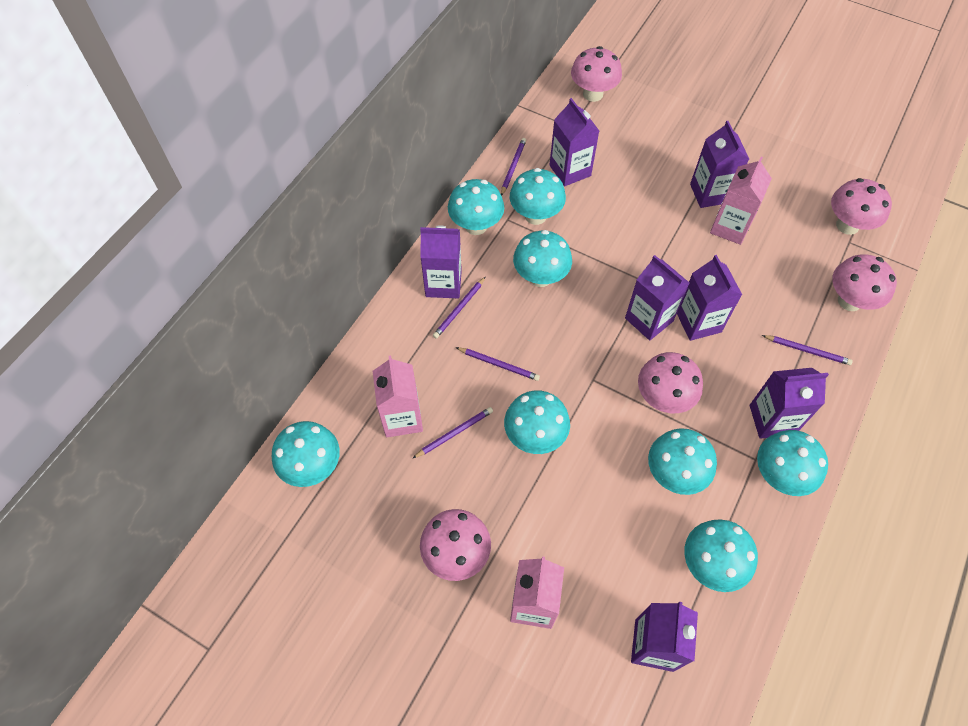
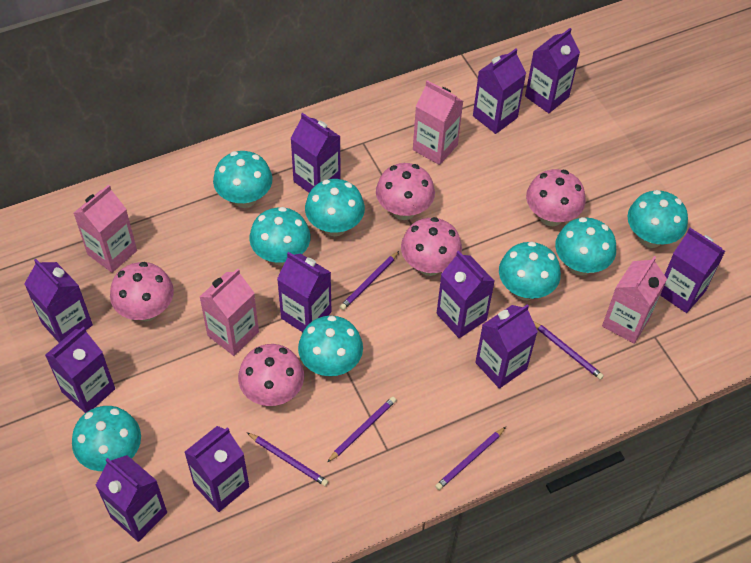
pink carton: 3 -> 4
purple carton: 7 -> 11

